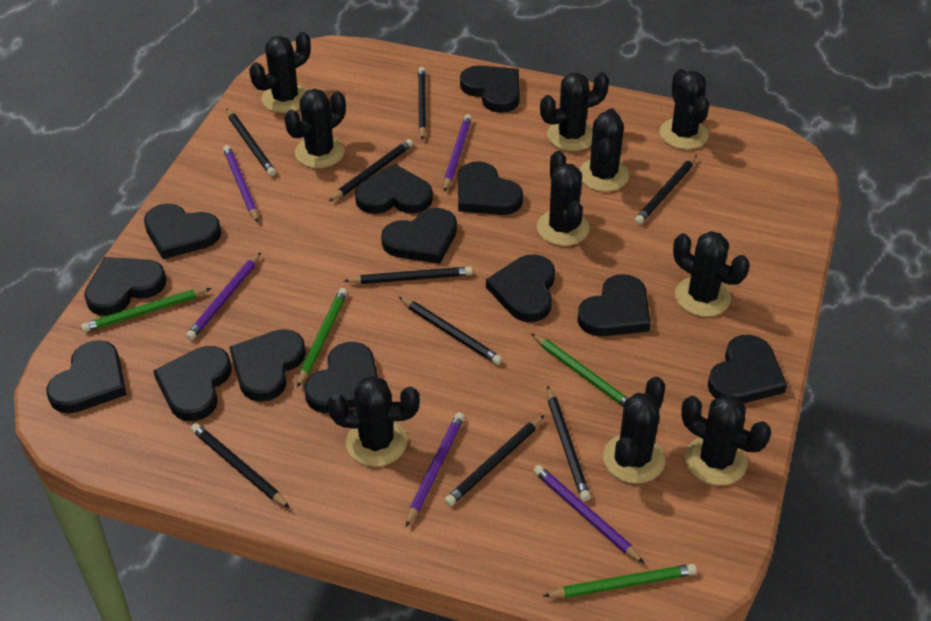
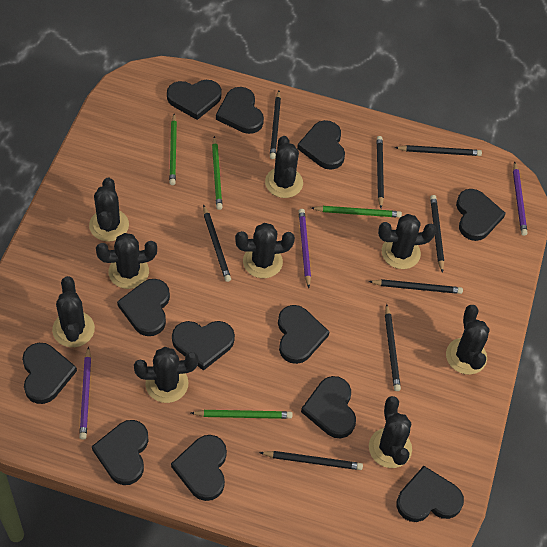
black cactus: 10 -> 9
black heart: 13 -> 12
black pencil: 9 -> 8
purple pencil: 5 -> 3

